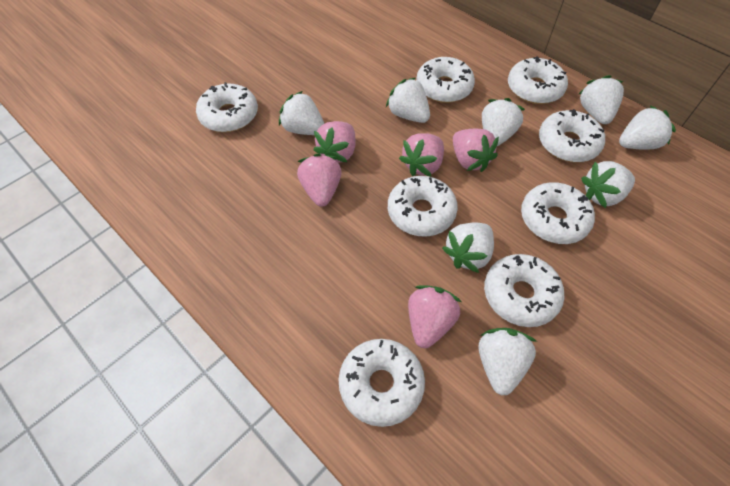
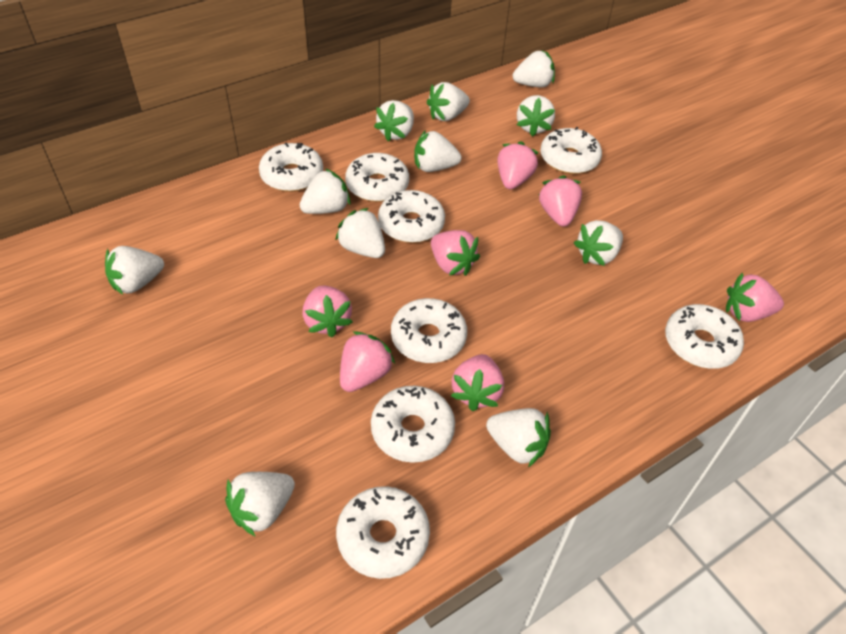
pink strawberry: 5 -> 7
white strawberry: 8 -> 11

